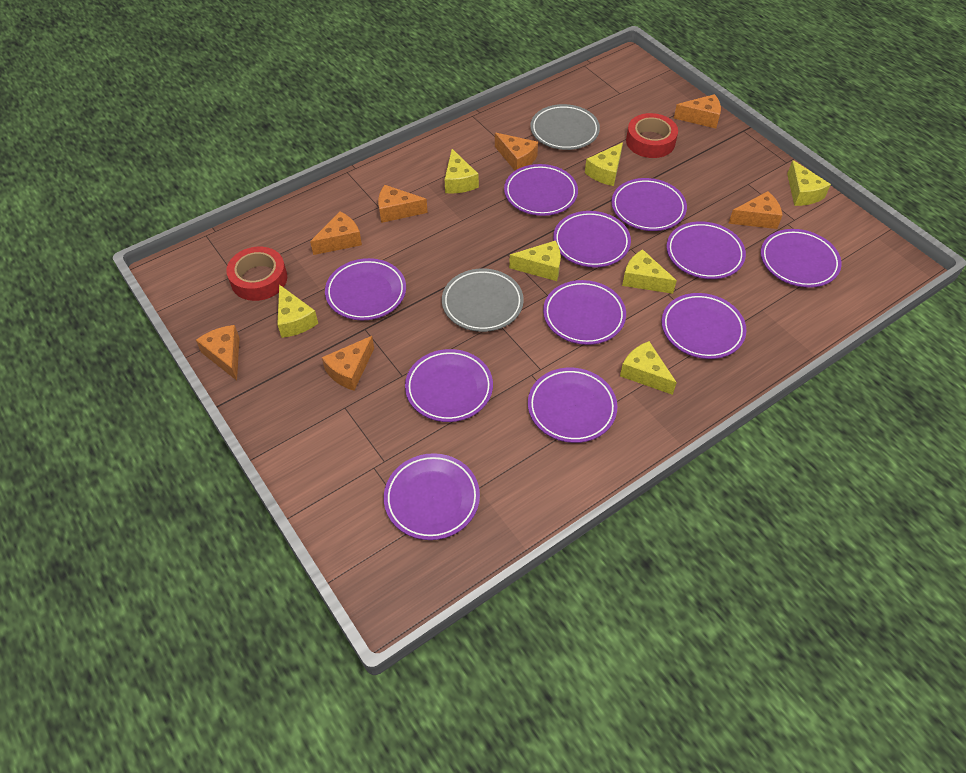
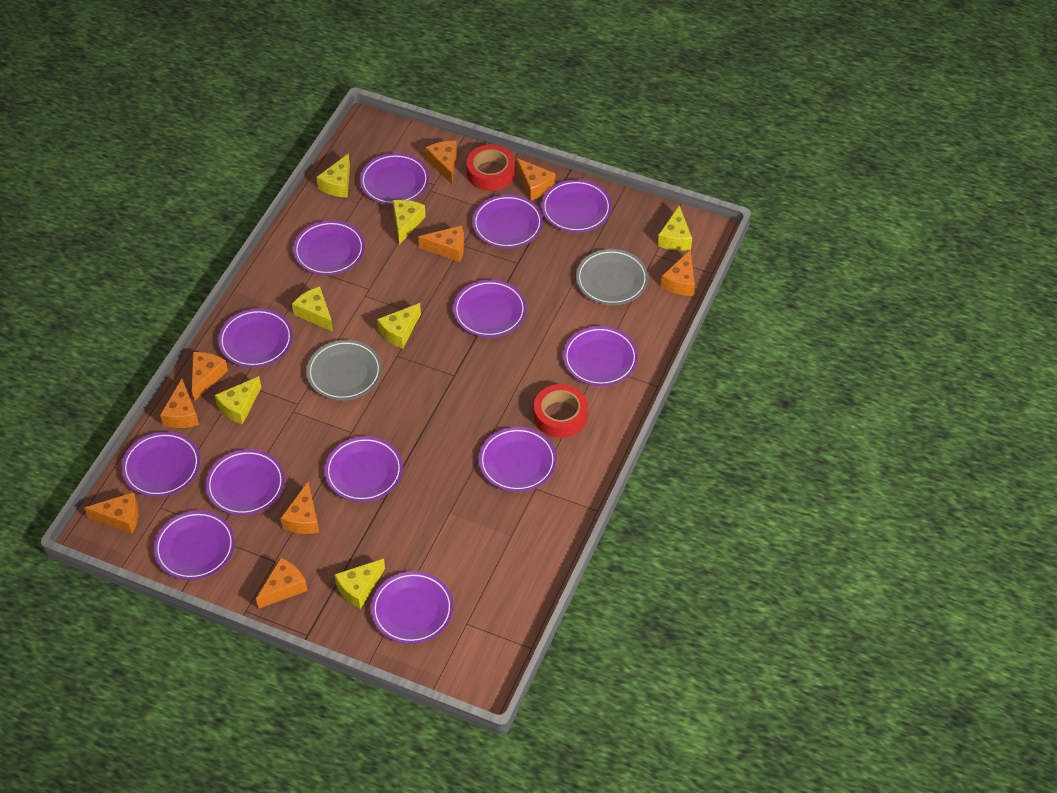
orange cheese: 7 -> 9
purple plate: 11 -> 13

